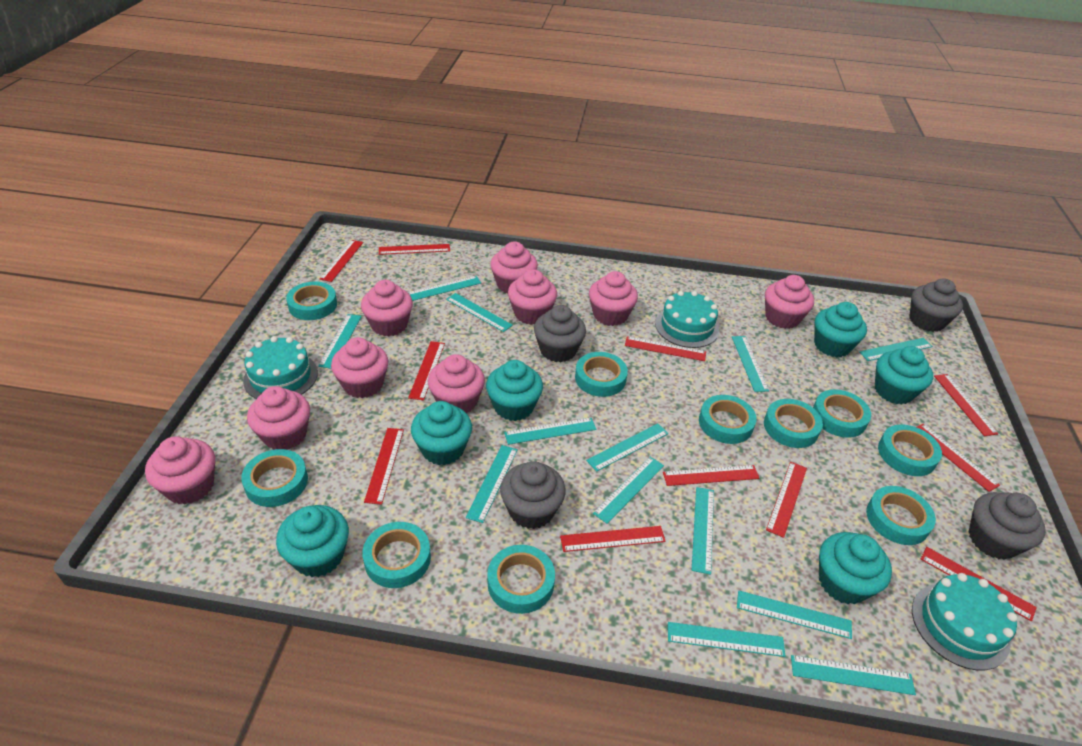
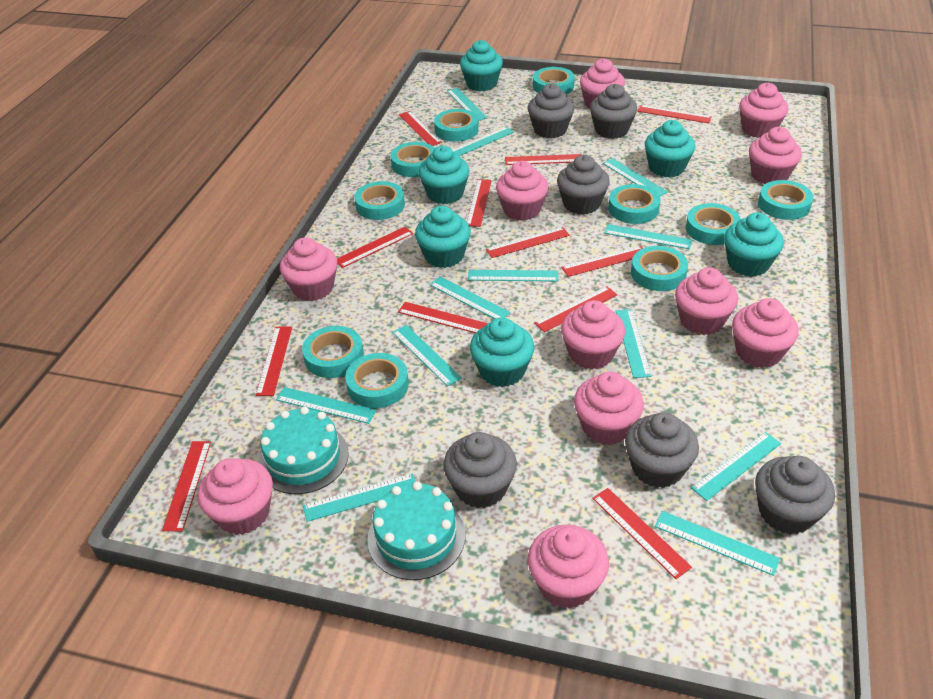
grey cupcake: 4 -> 6
pink cupcake: 9 -> 11
red ruler: 11 -> 12
turquoise cake: 3 -> 2
turquoise ruler: 13 -> 12

